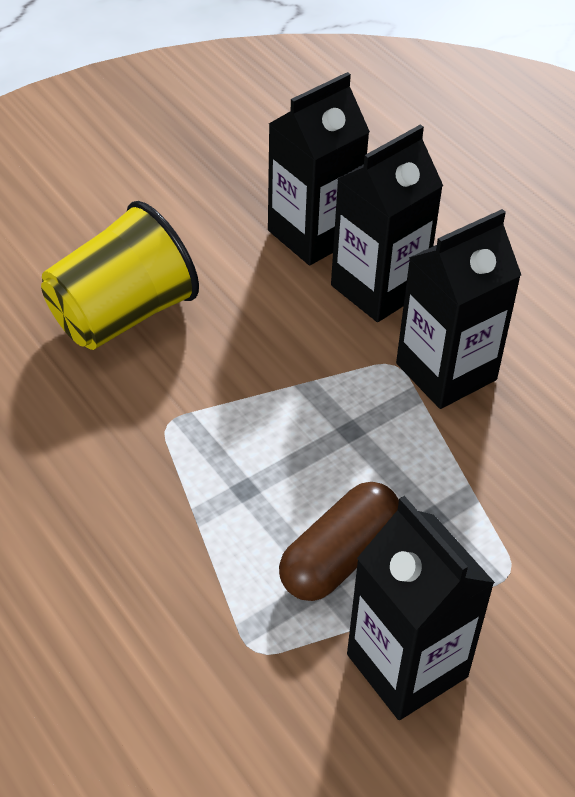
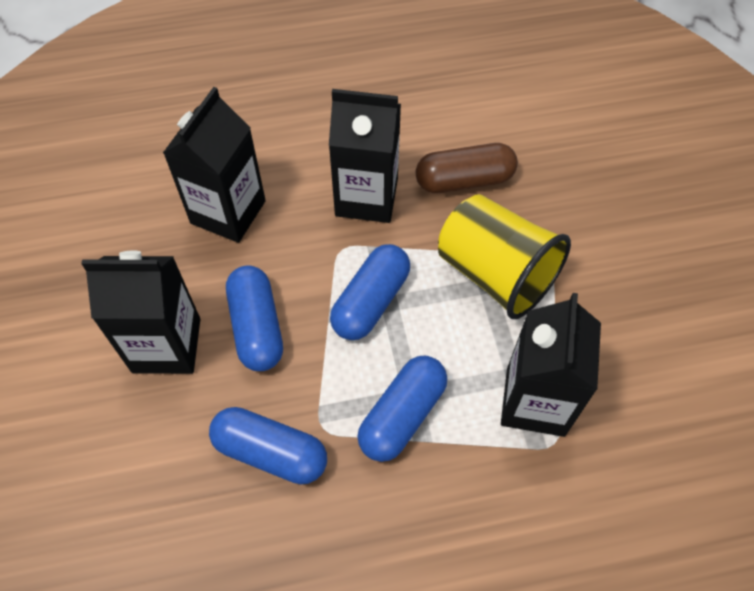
blue capsule: 0 -> 4

